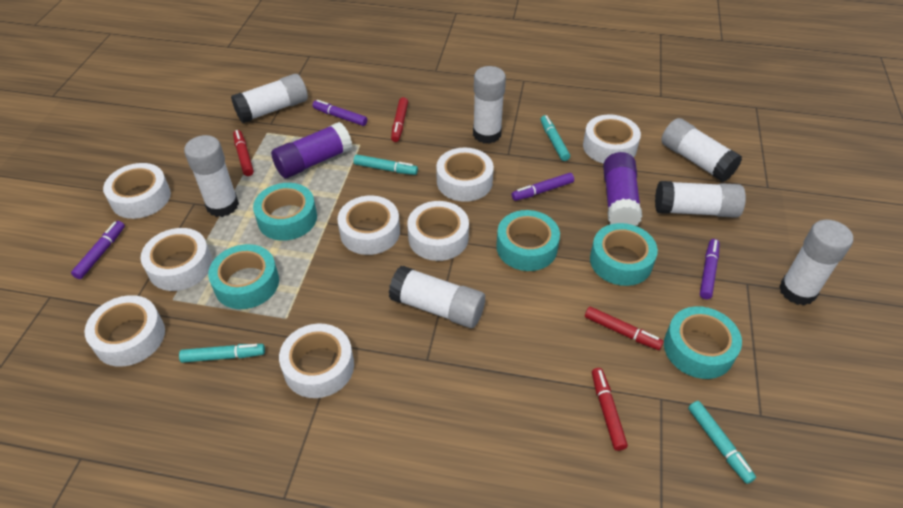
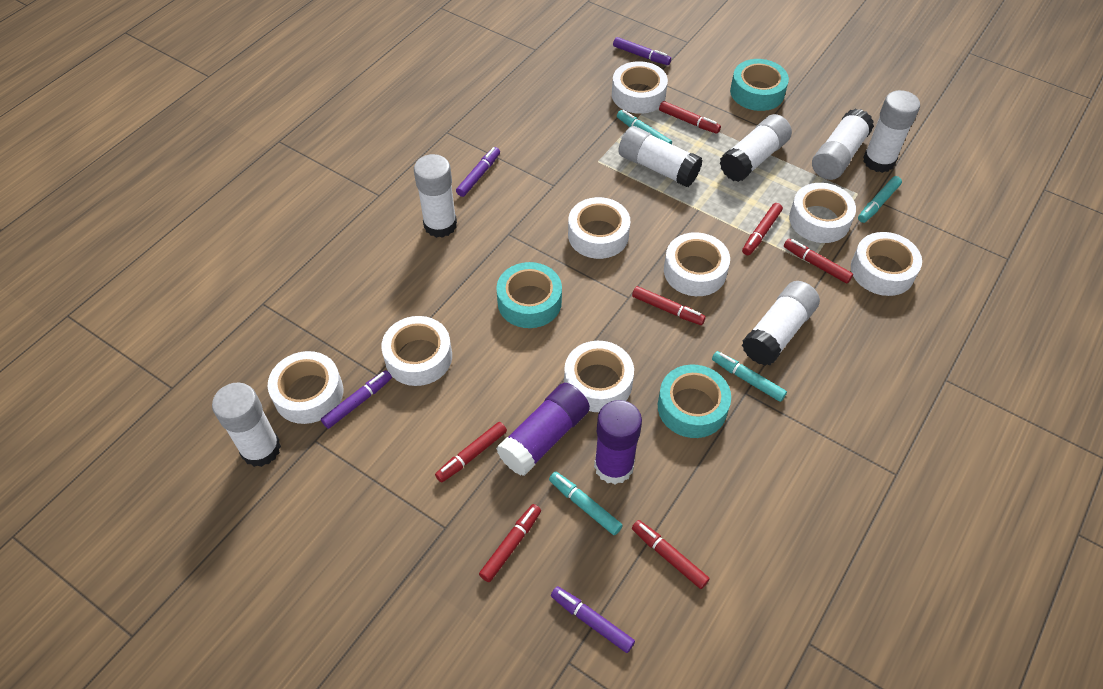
red marker: 4 -> 7
turquoise tape: 5 -> 3

